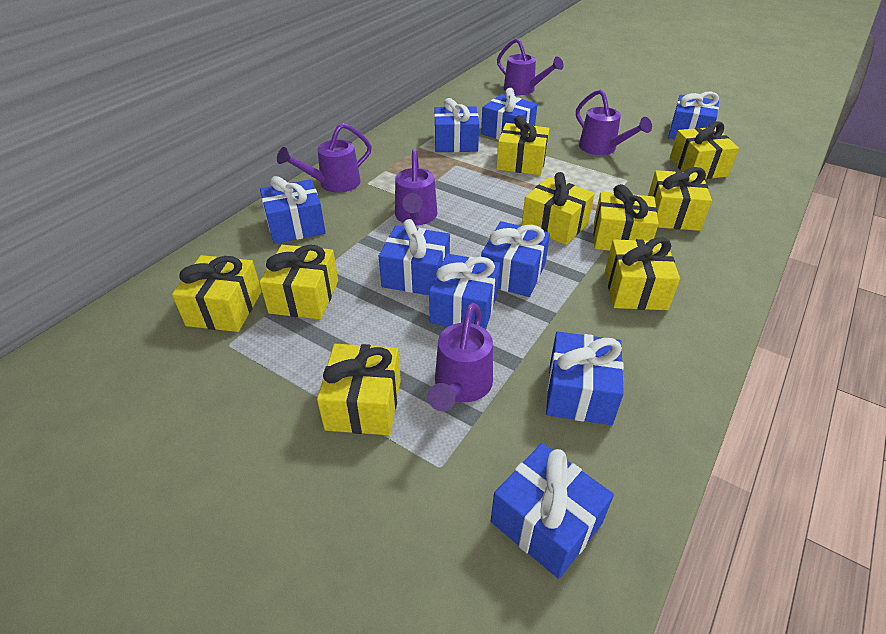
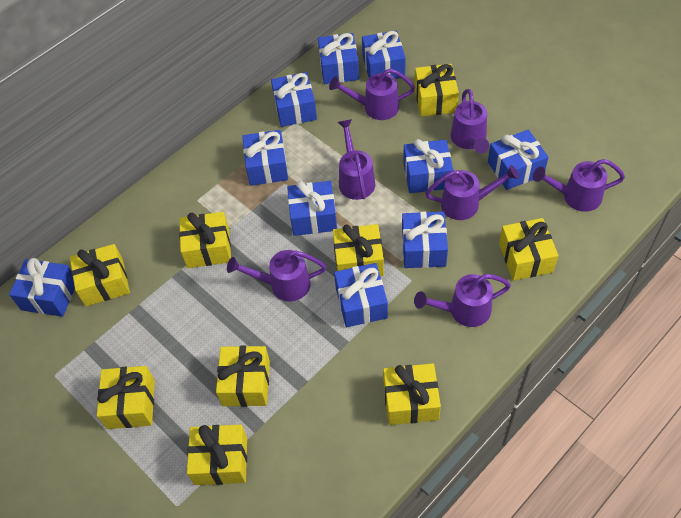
blue gift: 9 -> 10
purple watering can: 5 -> 7

